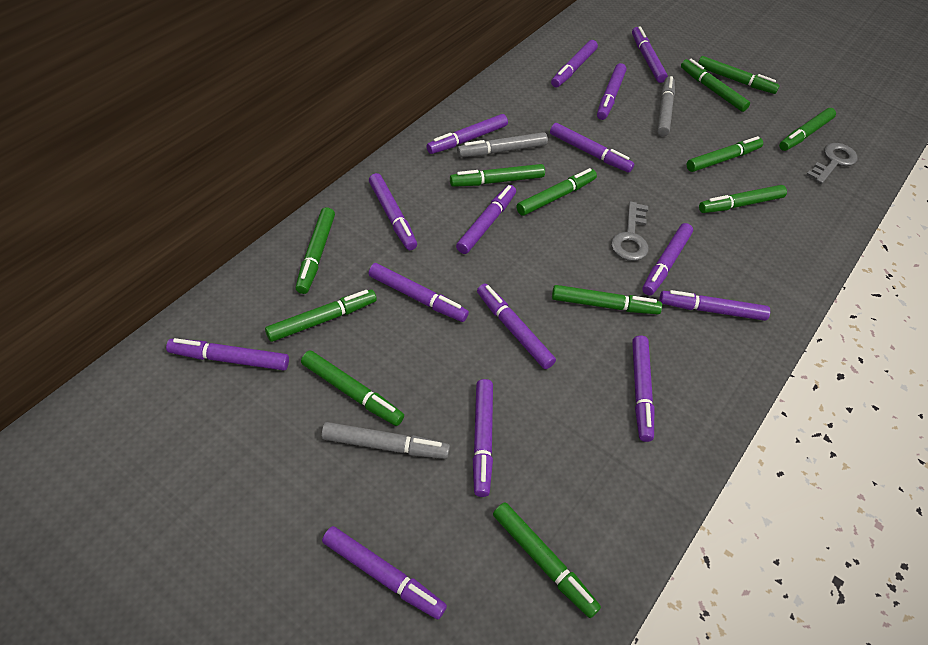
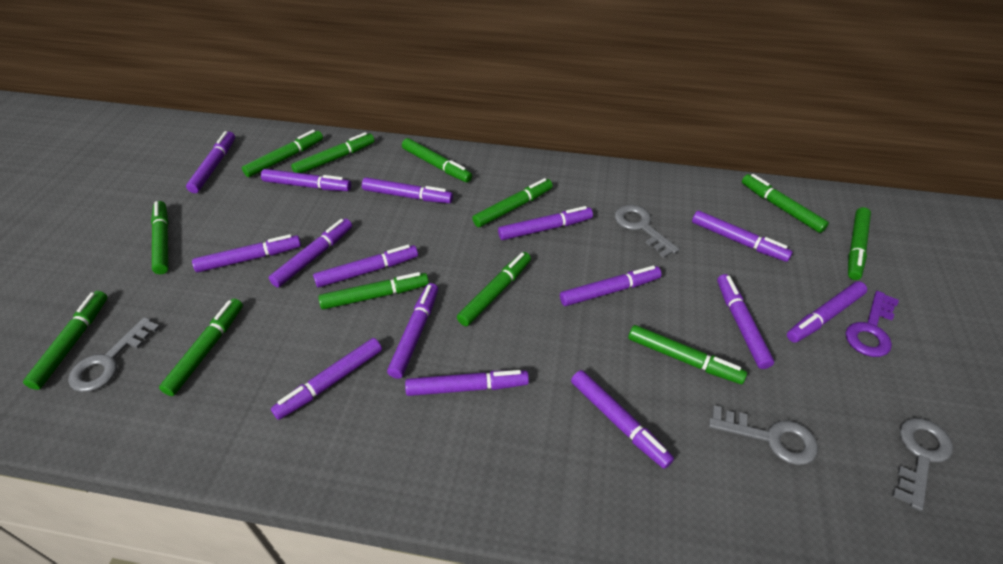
grey key: 2 -> 4
grey marker: 3 -> 0
purple key: 0 -> 1

